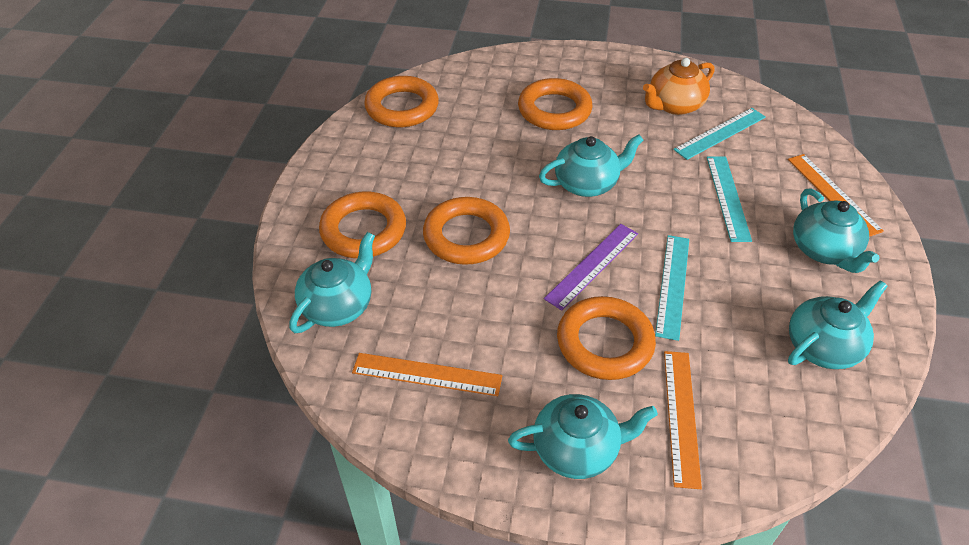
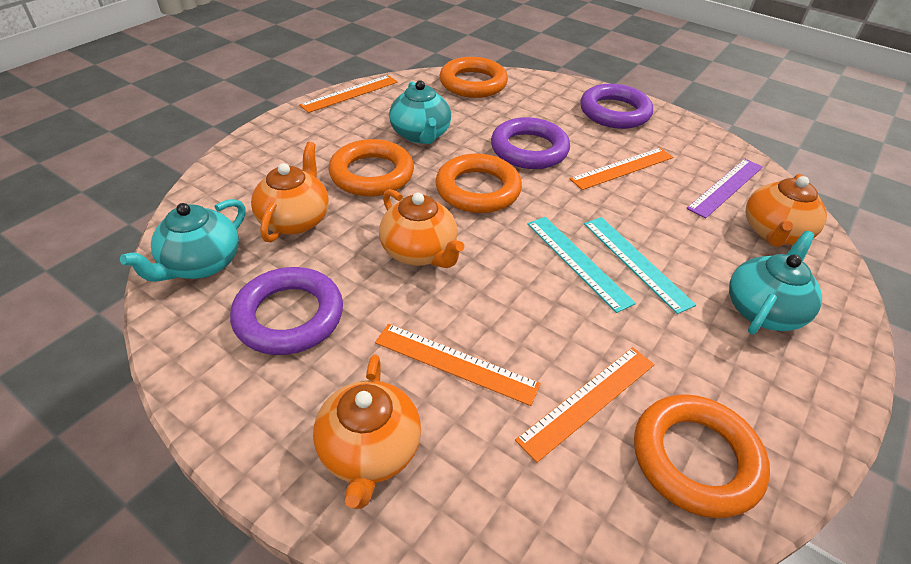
orange ring: 5 -> 4
orange ruler: 3 -> 4
orange teapot: 1 -> 4
purple ring: 0 -> 3
turquoise ruler: 3 -> 2
turquoise teapot: 5 -> 3

